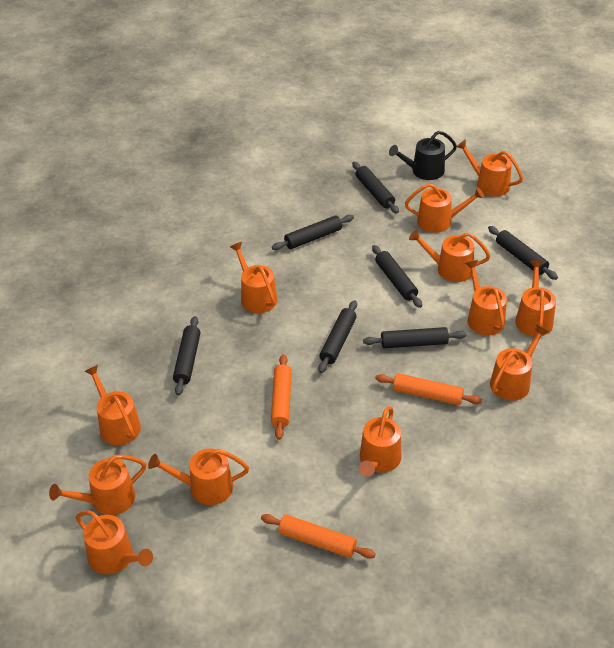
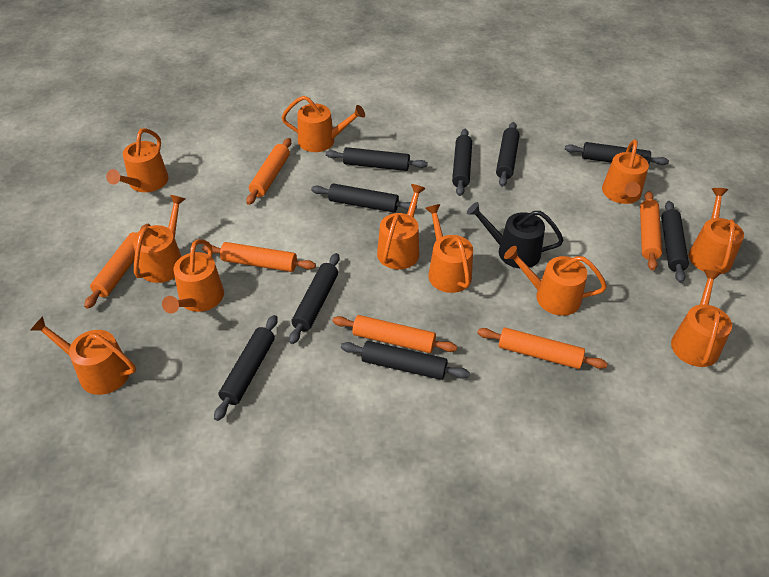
black rolling pin: 7 -> 9
orange rolling pin: 3 -> 6
orange watering can: 12 -> 11

